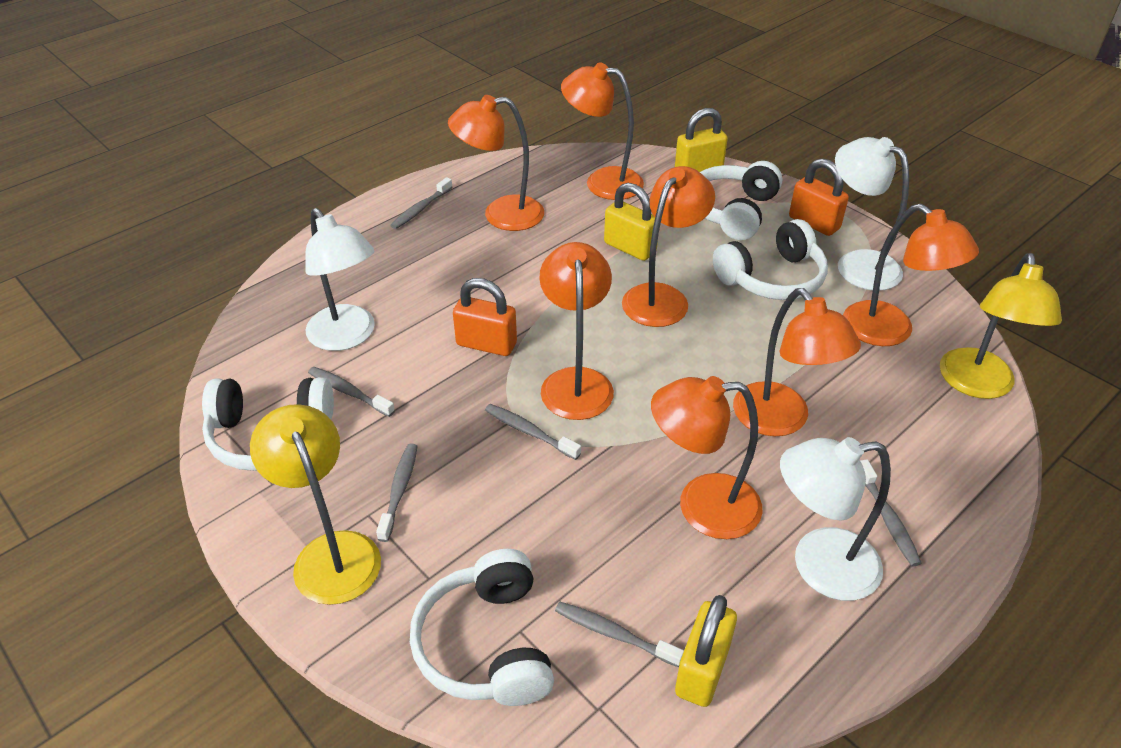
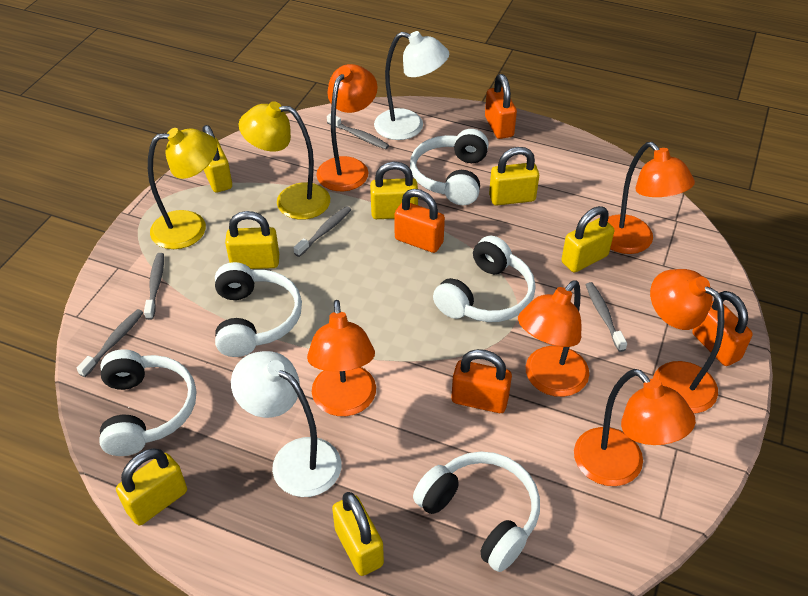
grey toothbrush: 6 -> 5
orange lamp: 7 -> 6
orange padlock: 2 -> 4
white headphones: 4 -> 5
white lamp: 3 -> 2
yellow padlock: 3 -> 7

